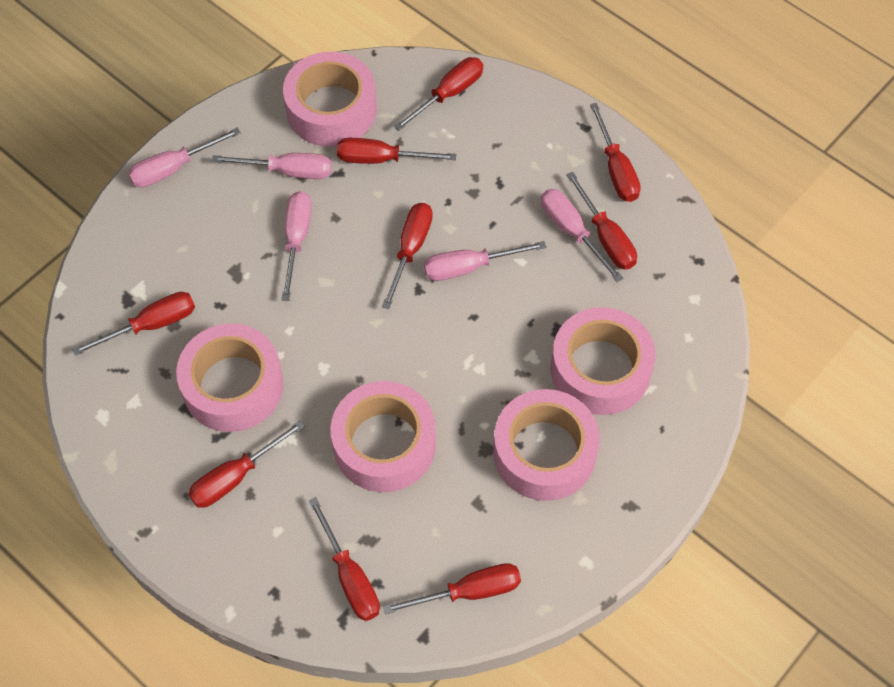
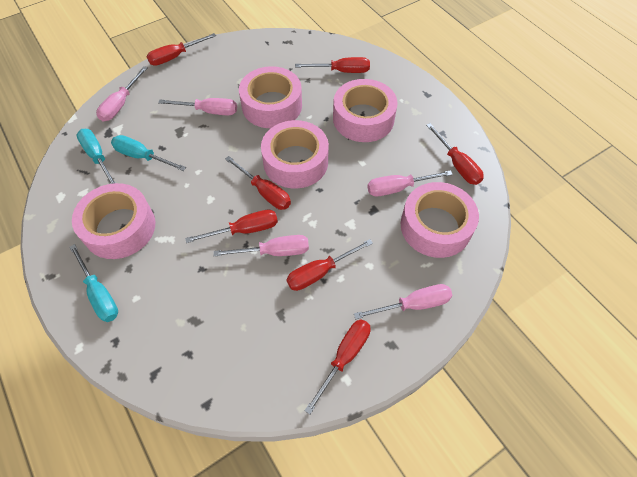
red screwdriver: 9 -> 7
turquoise screwdriver: 0 -> 3

